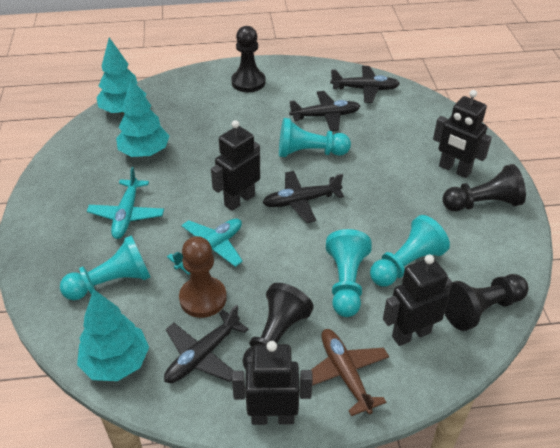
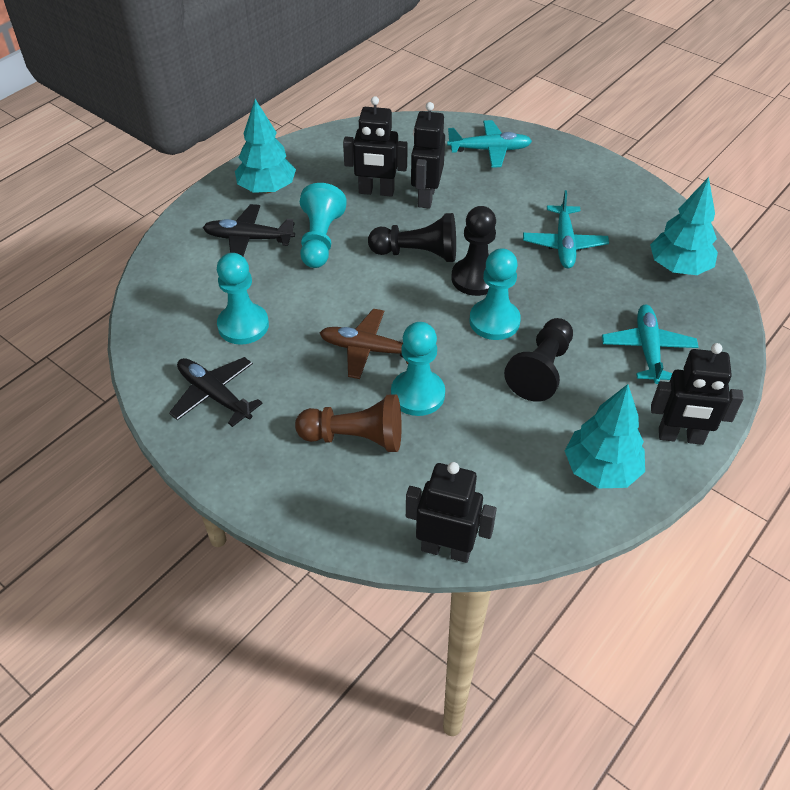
black pawn: 4 -> 3
black plane: 4 -> 2
turquoise plane: 2 -> 3

